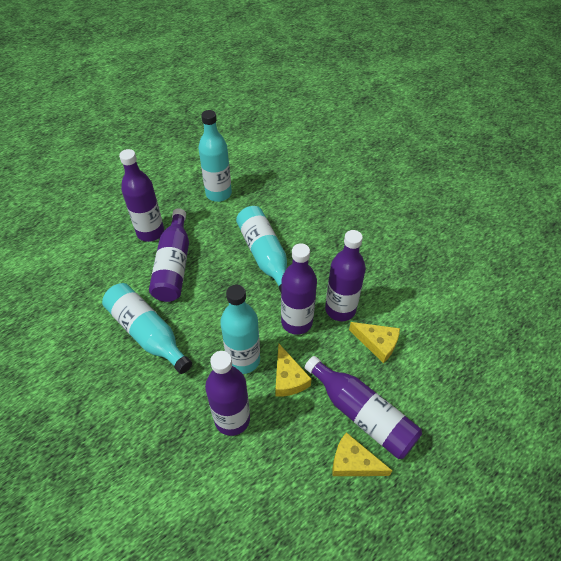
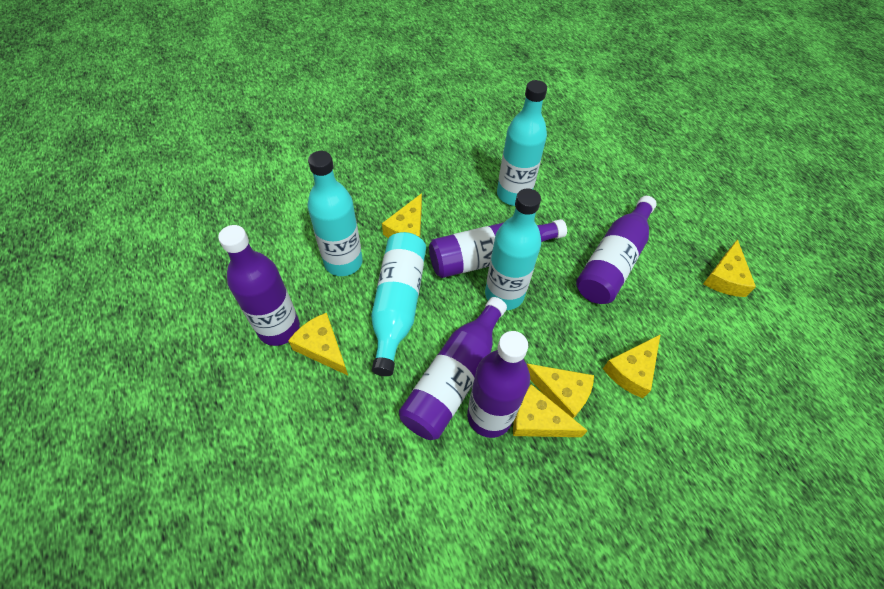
purple bottle: 6 -> 5
yellow cheese: 3 -> 6

